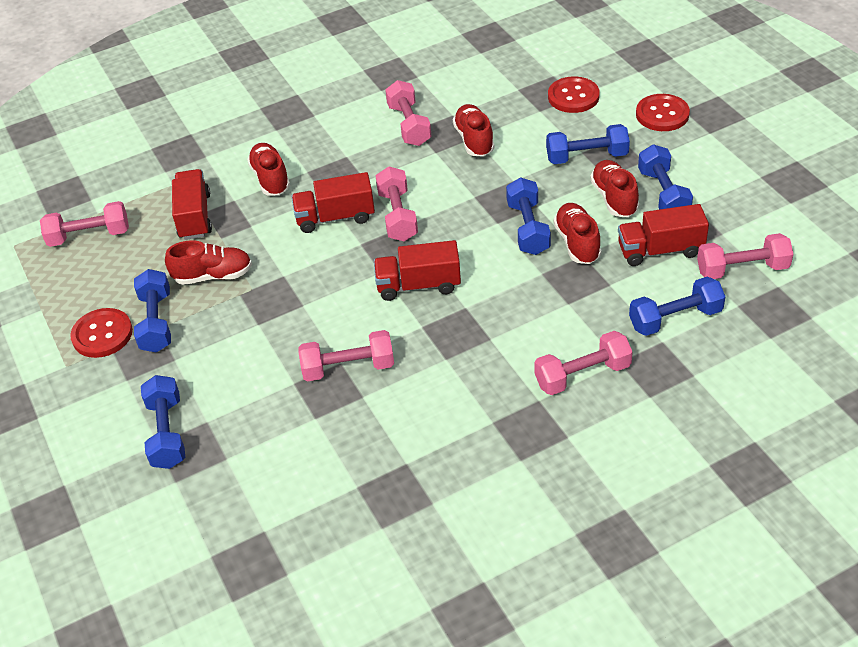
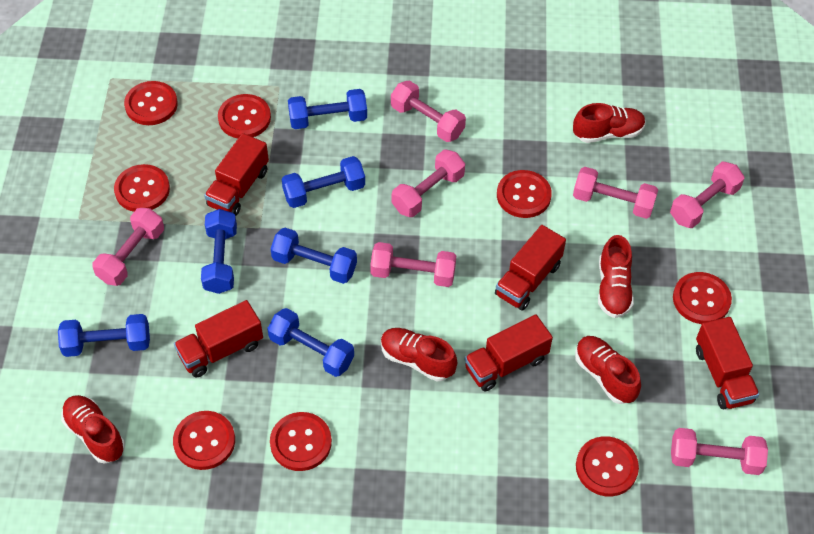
pink dumbbell: 6 -> 7
red button: 3 -> 8
red truck: 4 -> 5

